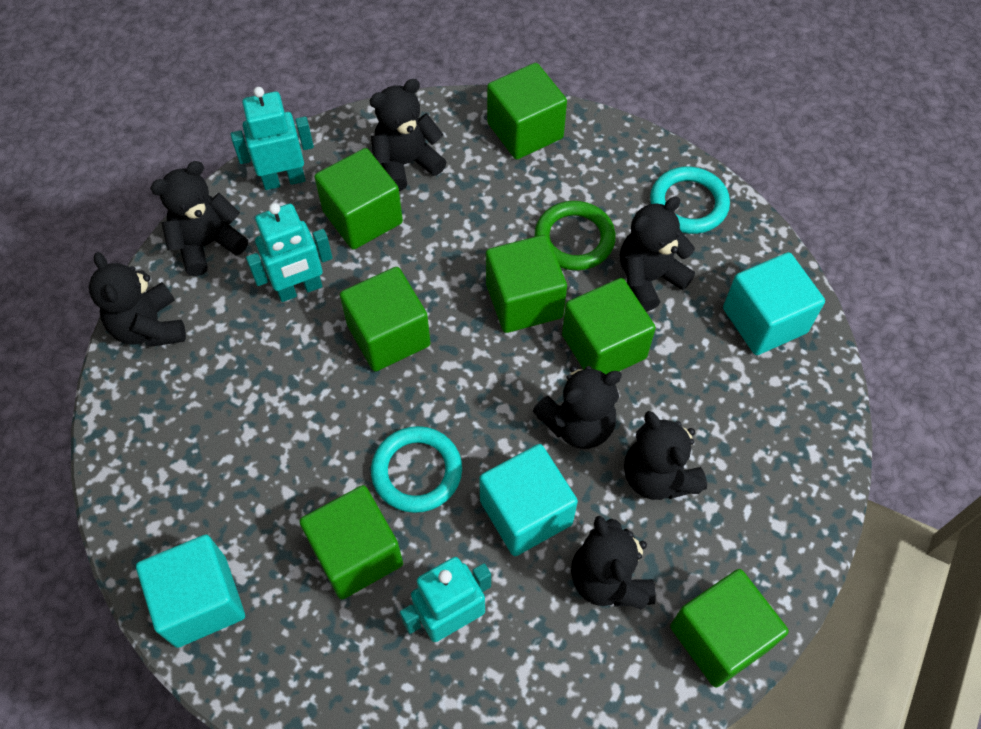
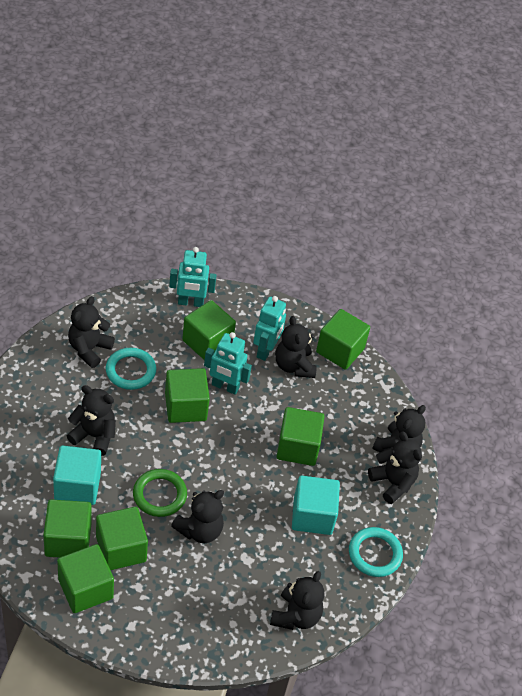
turquoise cube: 3 -> 2

